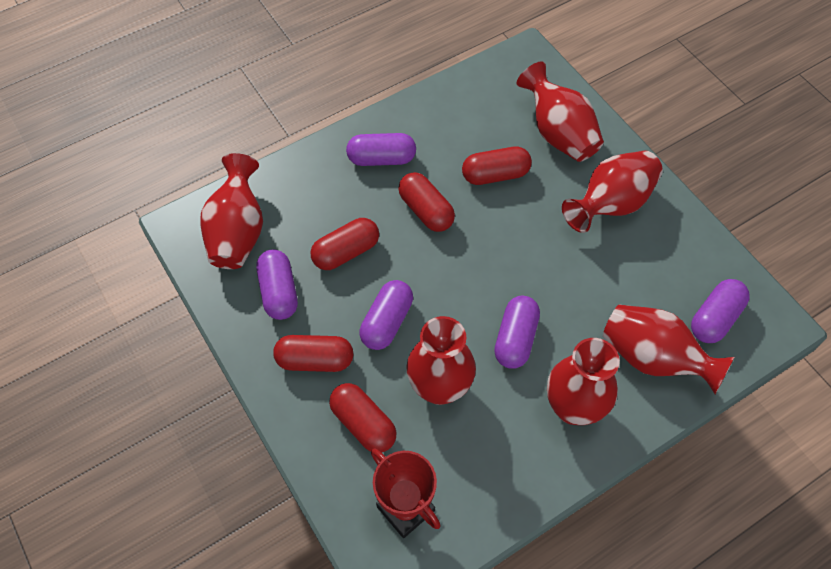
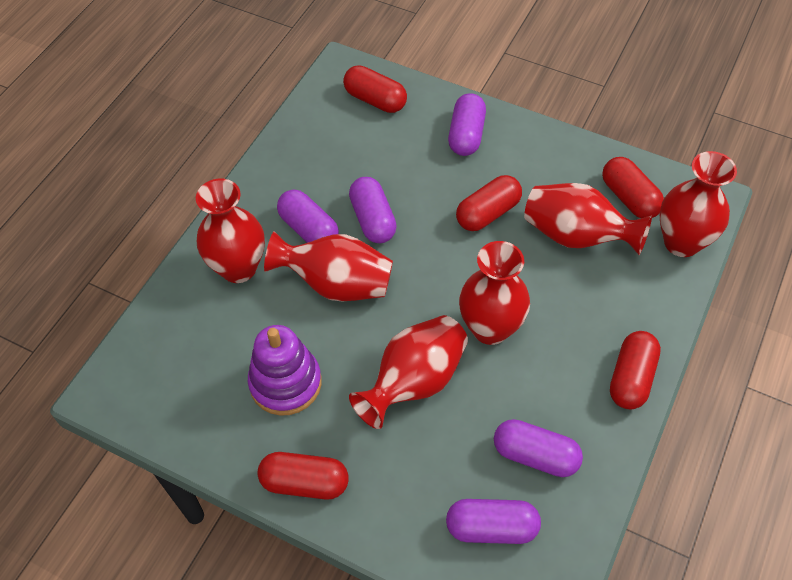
purple stacking toy: 0 -> 1
red trophy: 1 -> 0

